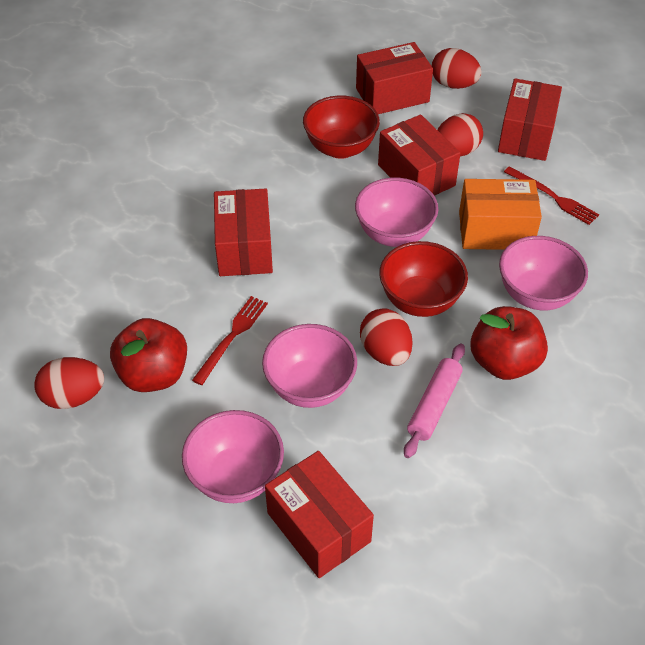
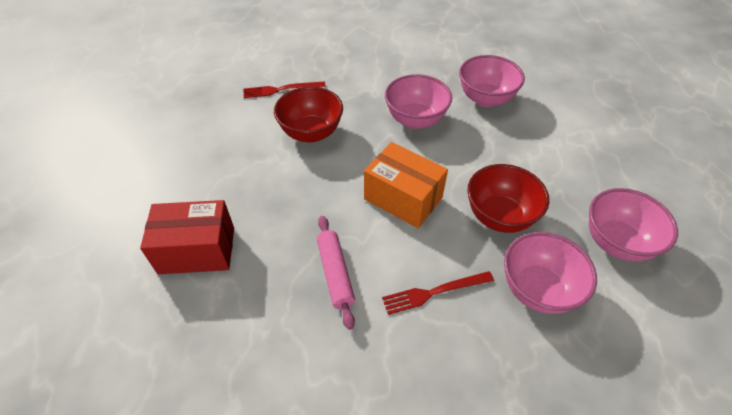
red apple: 2 -> 0
red box: 5 -> 1
red egg: 4 -> 0

